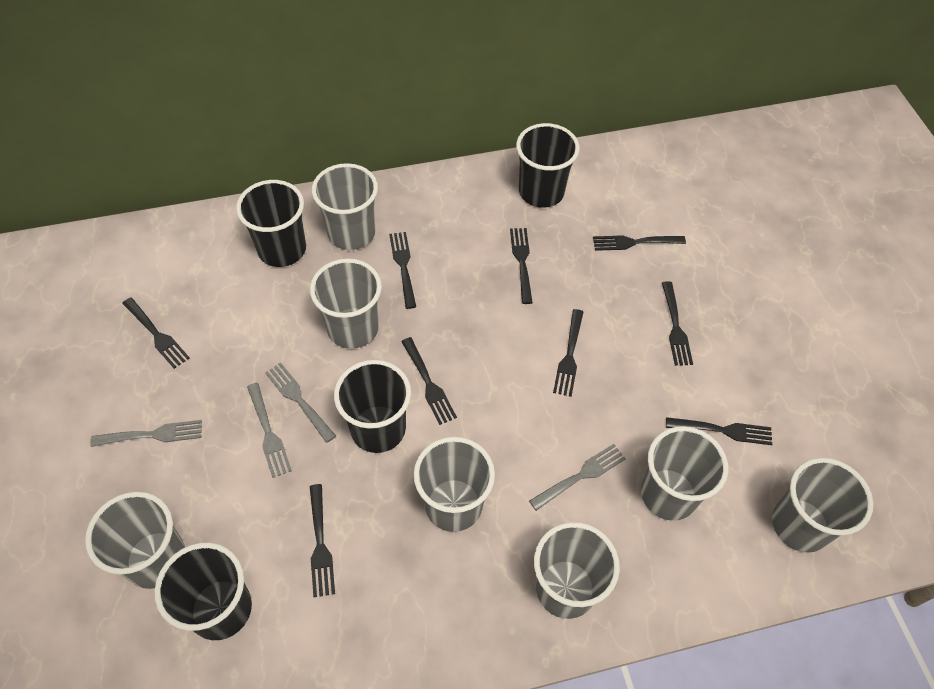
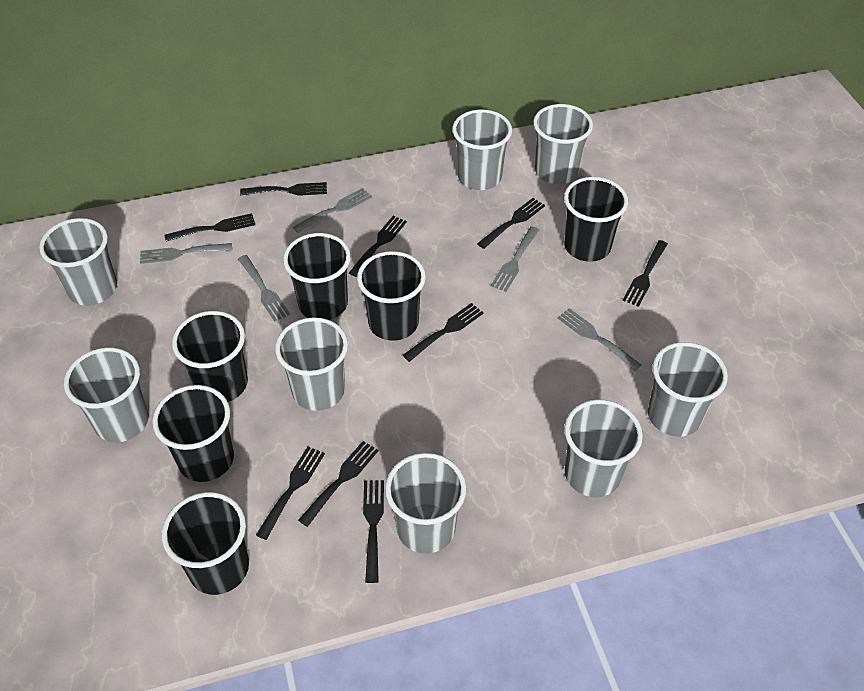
black cup: 4 -> 6
grey cup: 7 -> 8
grey fork: 4 -> 5

